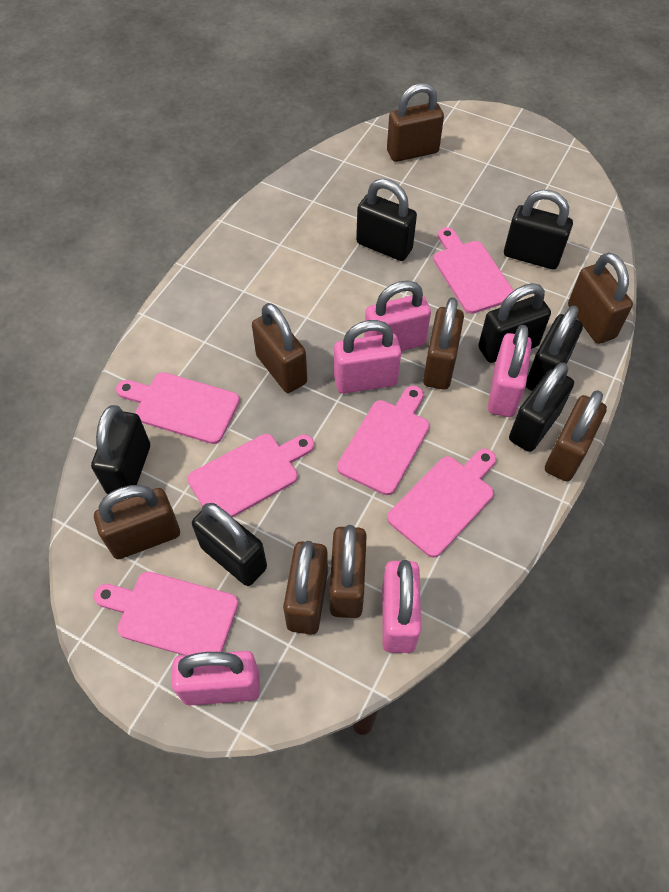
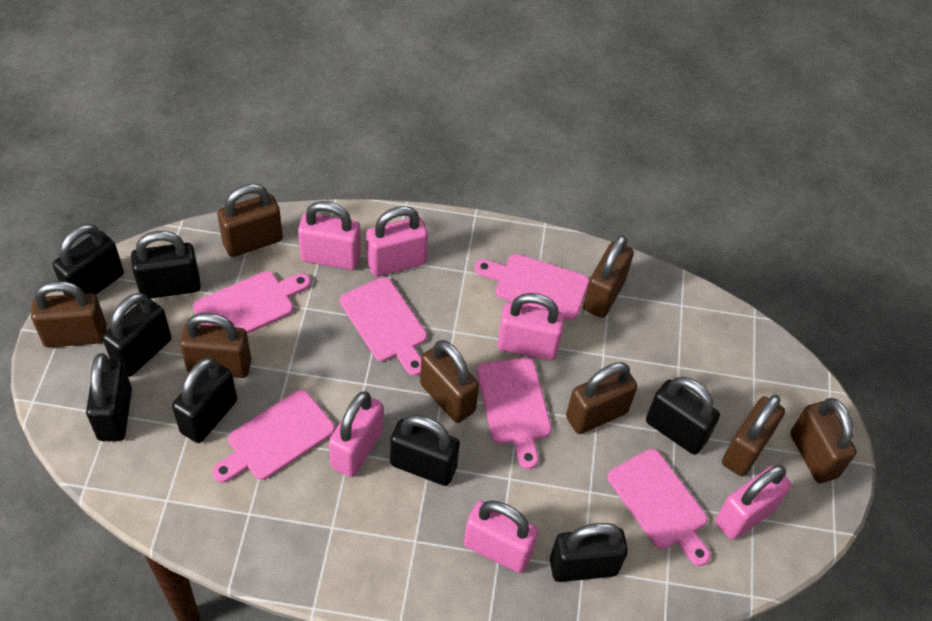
black padlock: 7 -> 8
pink padlock: 5 -> 6

